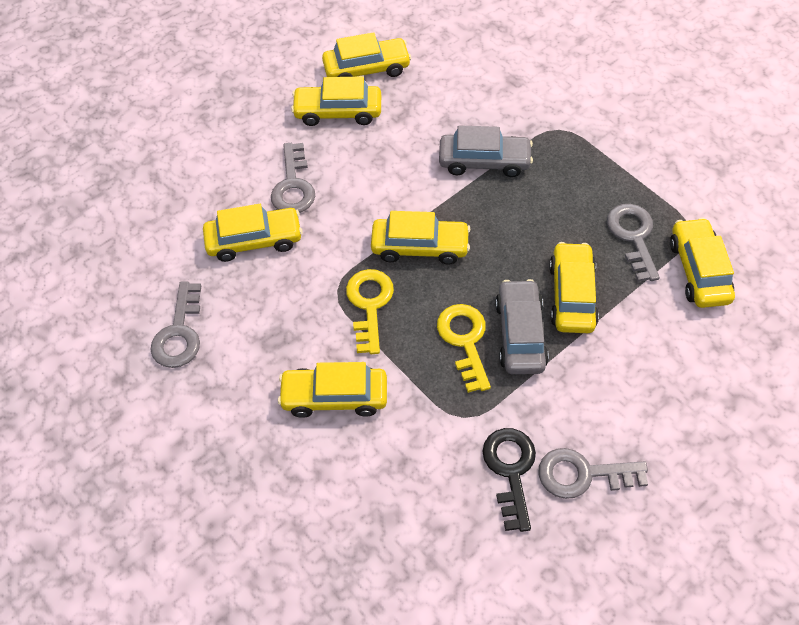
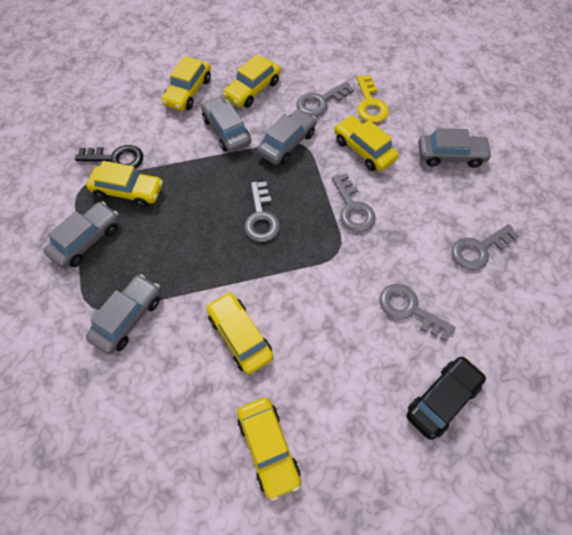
black car: 0 -> 1
grey car: 2 -> 5
grey key: 4 -> 5
yellow car: 7 -> 6
yellow key: 2 -> 1

